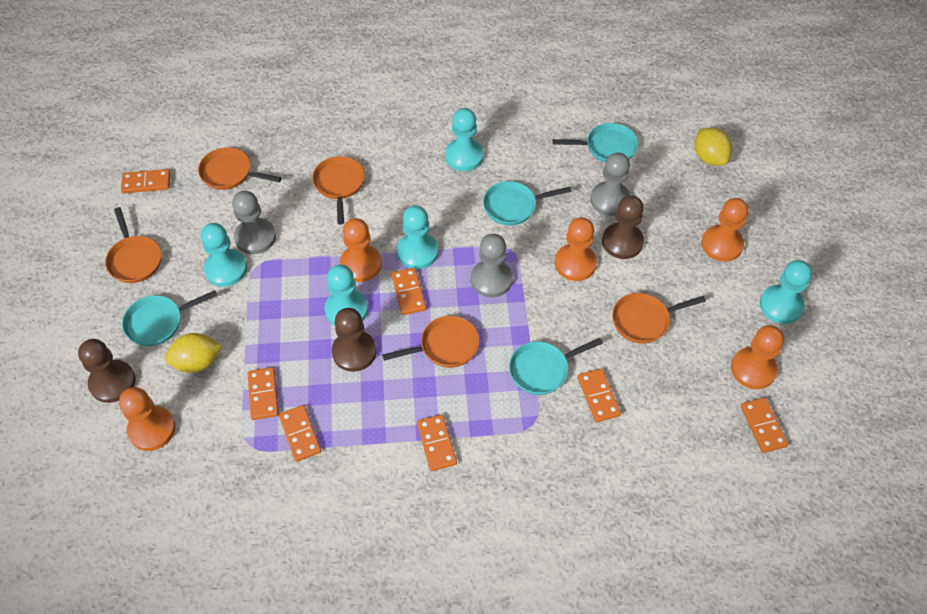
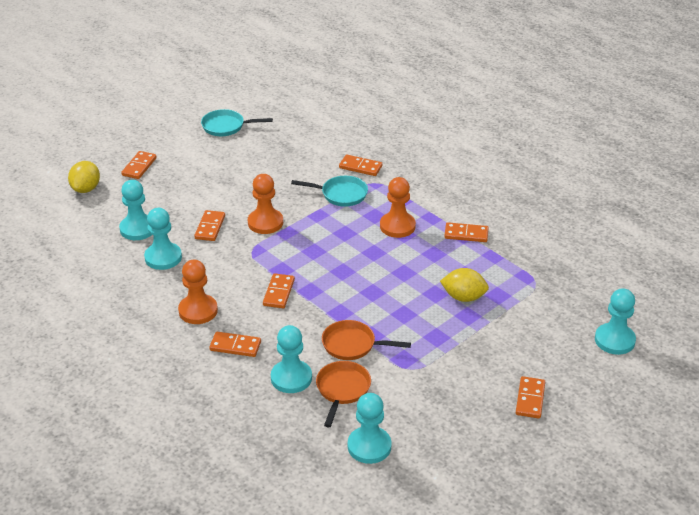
brown pawn: 3 -> 0
grey pawn: 3 -> 0
orange pan: 5 -> 2
orange pawn: 5 -> 3
turquoise pan: 4 -> 2

